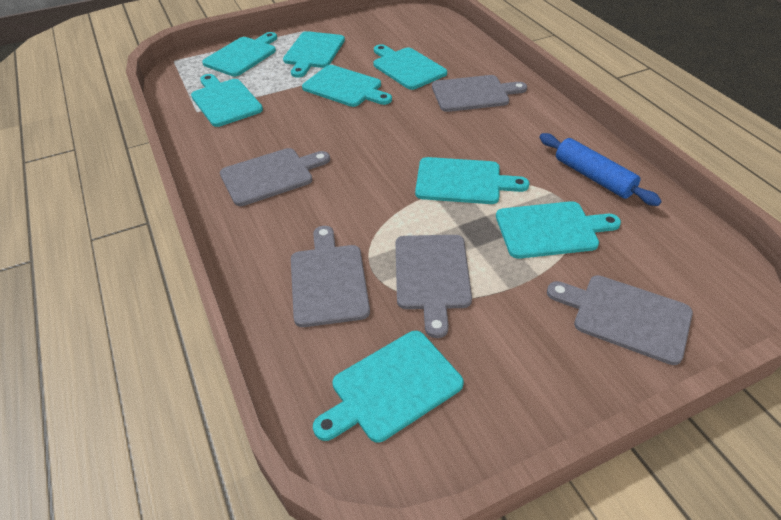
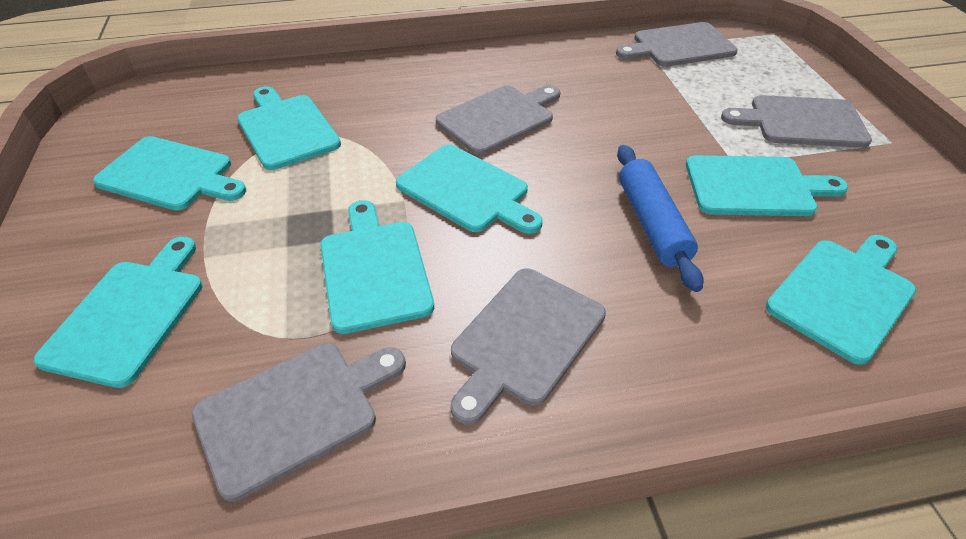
turquoise cutting board: 8 -> 7

